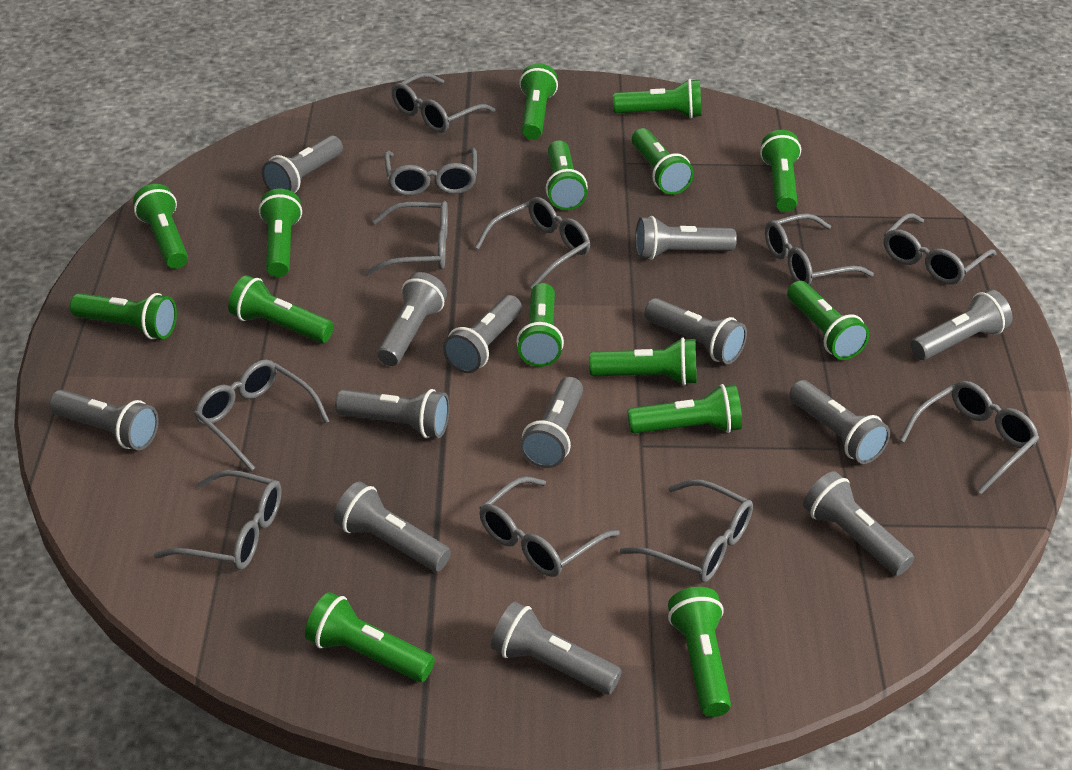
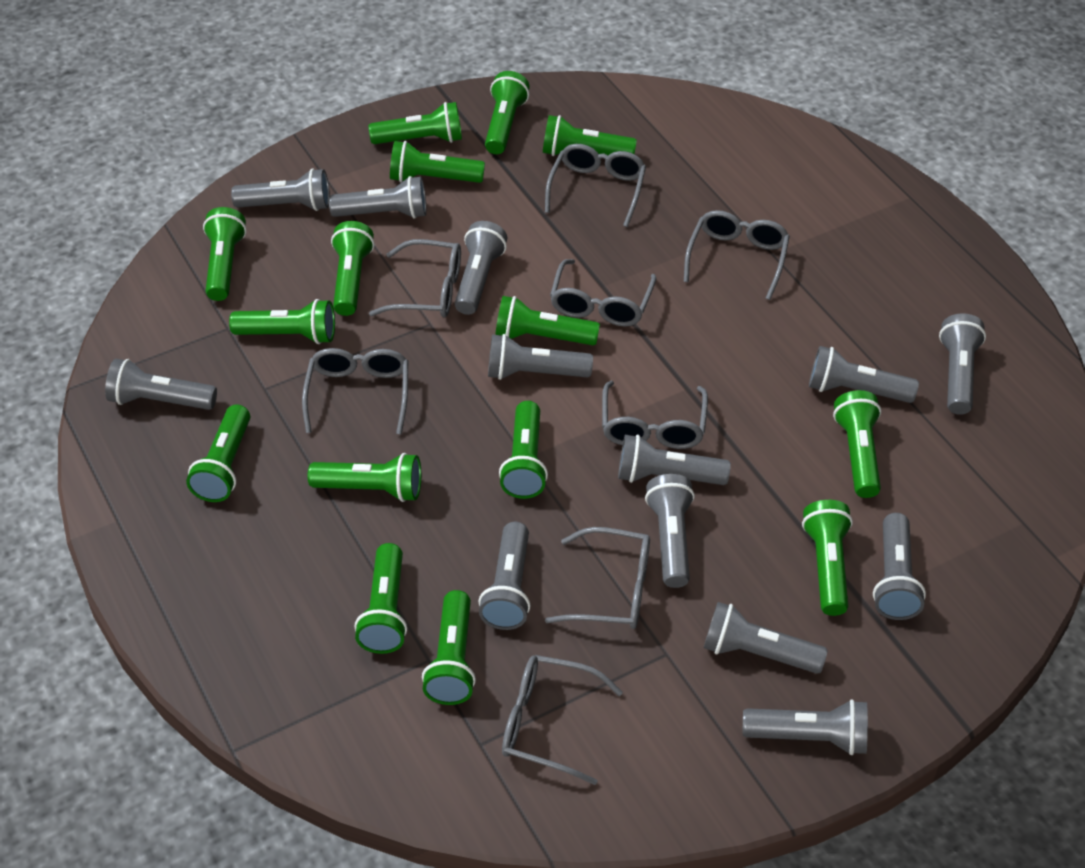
grey glasses: 11 -> 8

